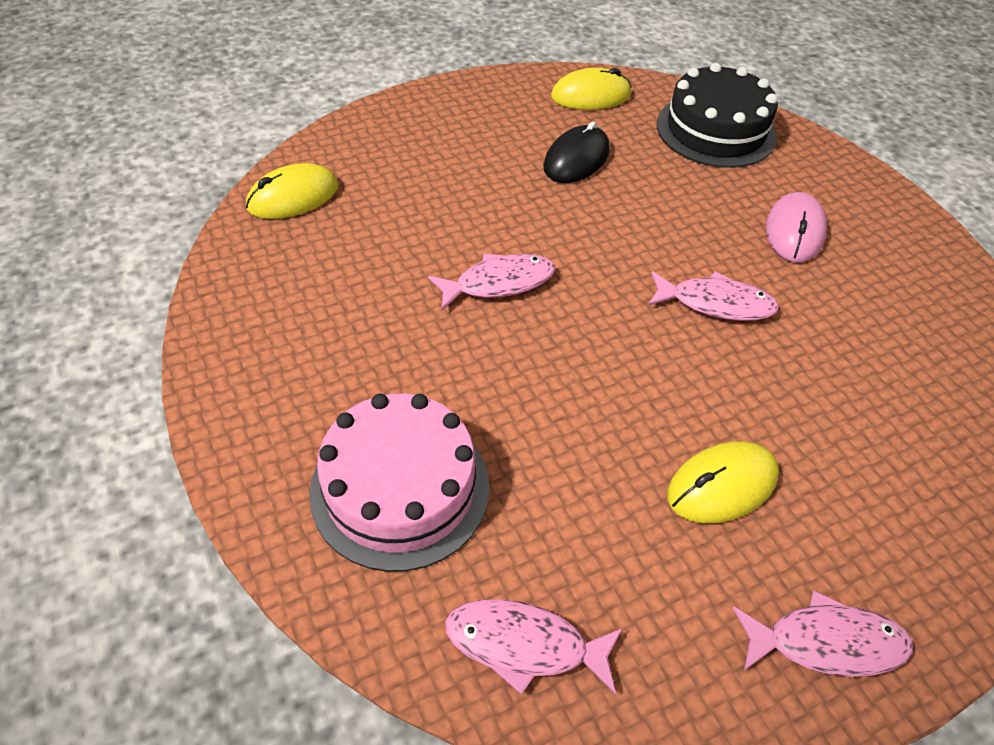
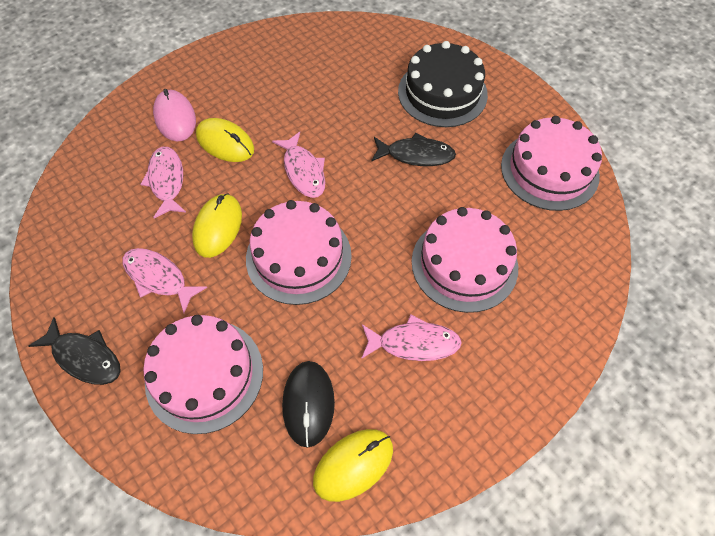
black fish: 0 -> 2
pink cake: 1 -> 4

